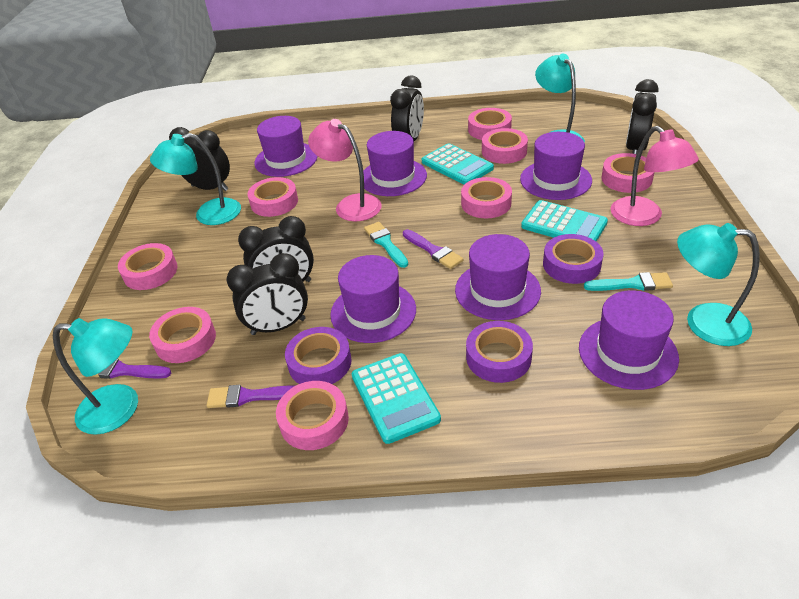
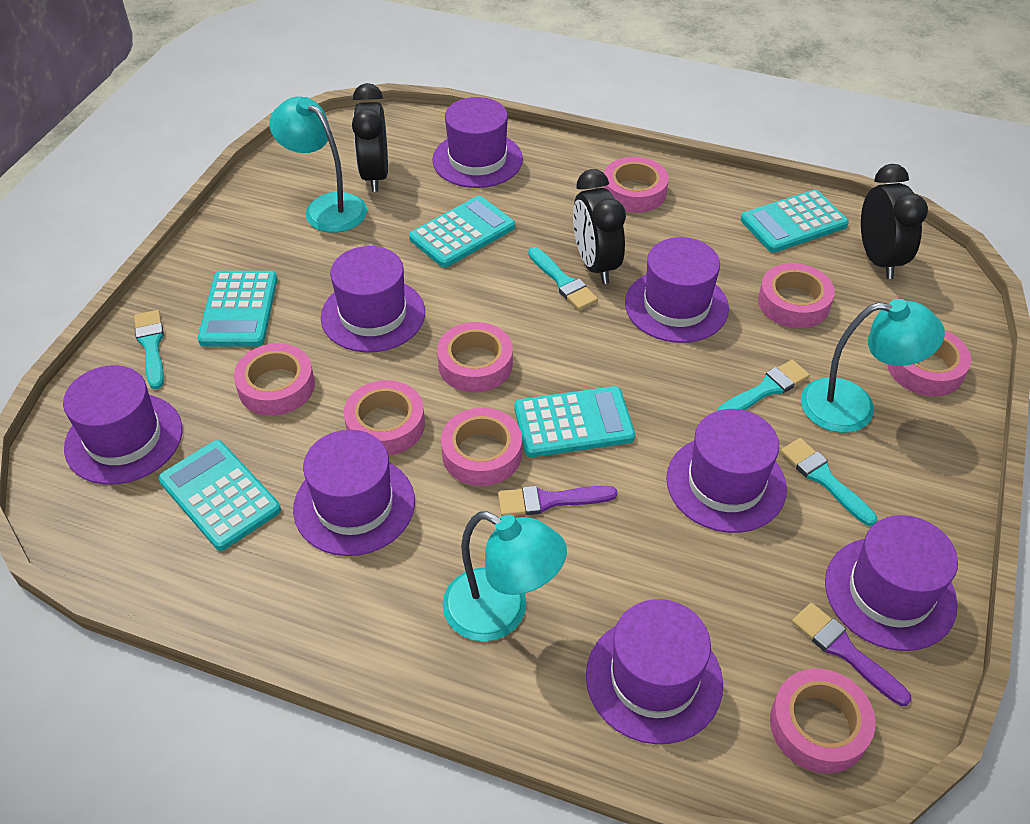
black clock: 5 -> 3
pink lamp: 2 -> 0
purple brush: 3 -> 2
purple hat: 6 -> 8
purple tape: 3 -> 0
turquoise brush: 2 -> 4
turquoise calculator: 3 -> 5
turquoise lamp: 4 -> 3

